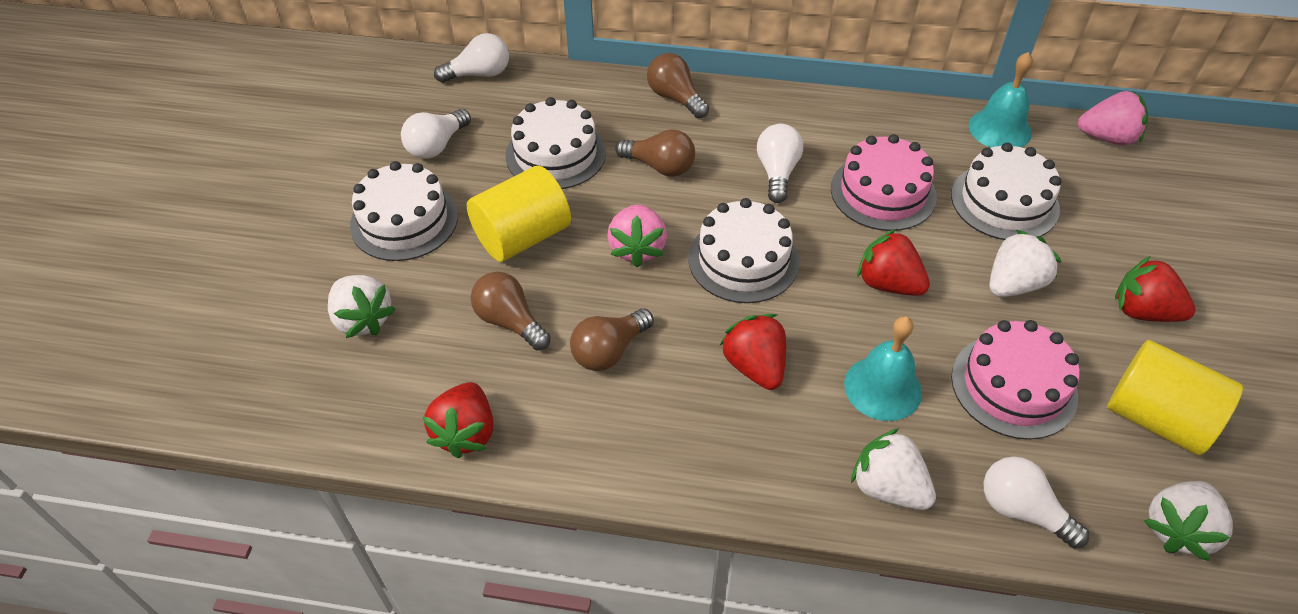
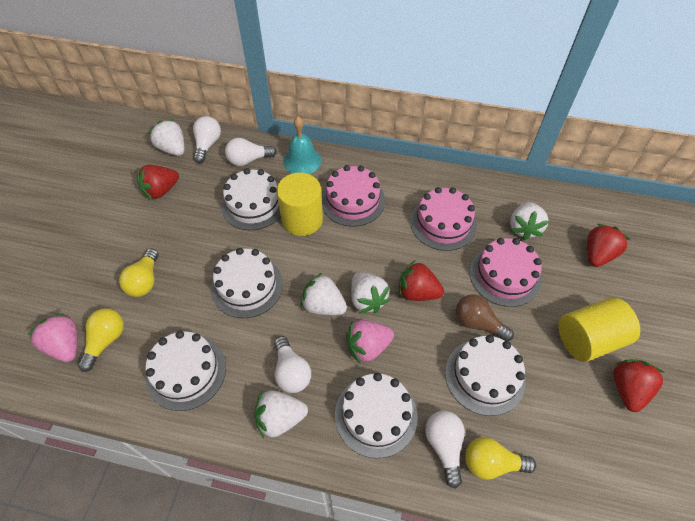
brown light bulb: 4 -> 1
pink cake: 2 -> 3
turquoise bell: 2 -> 1
white cake: 4 -> 5
white strawberry: 4 -> 5
yellow light bulb: 0 -> 3

